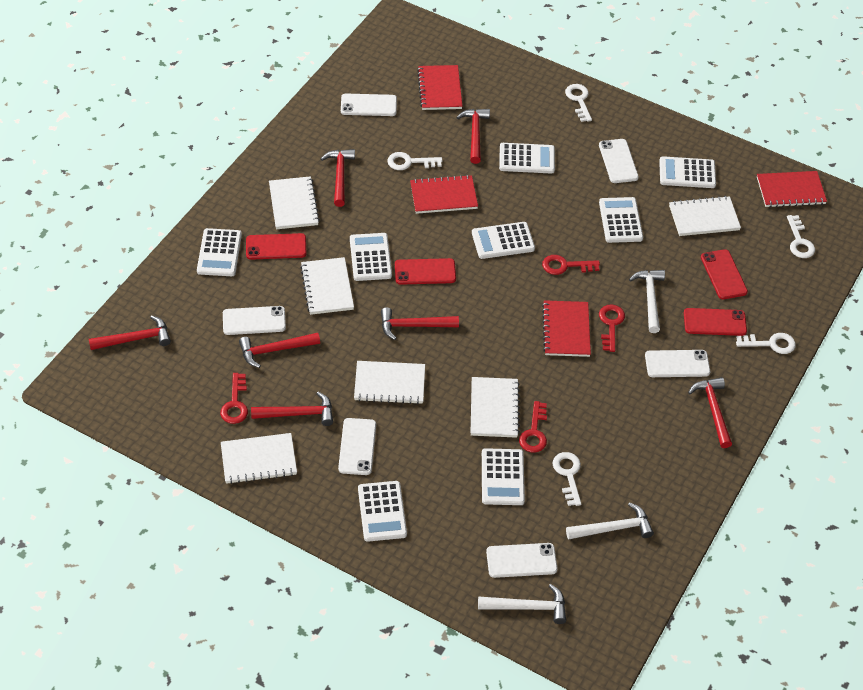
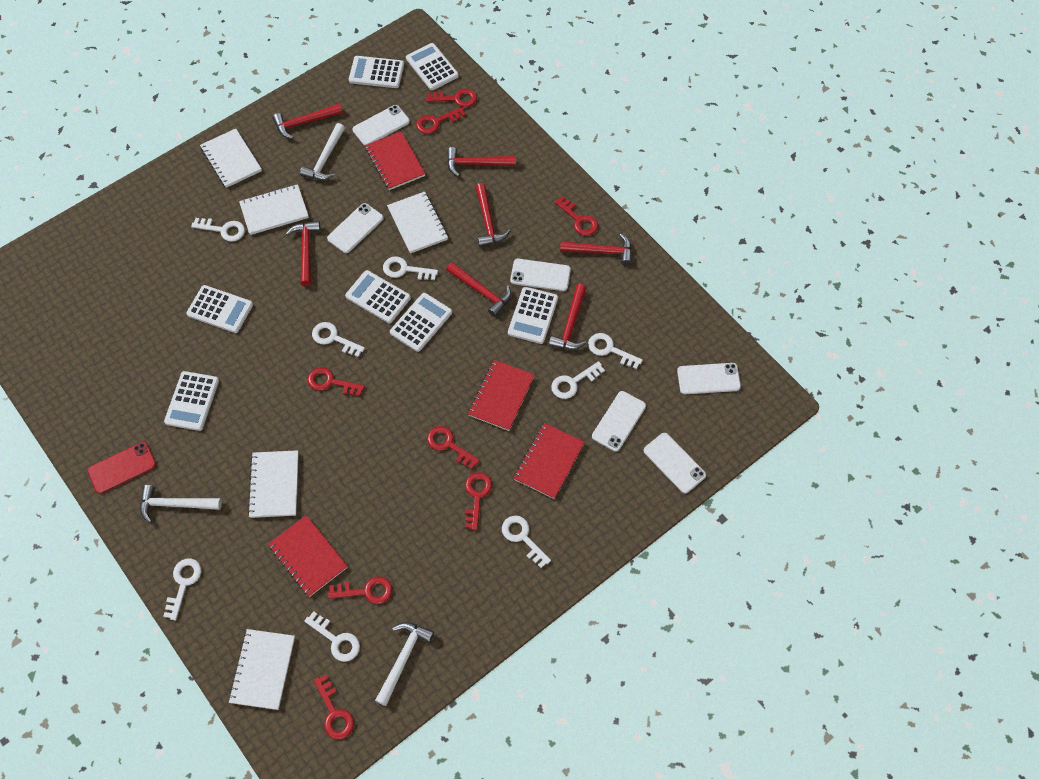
red key: 4 -> 8
red phone: 4 -> 1
white calculator: 8 -> 7
white key: 5 -> 8
white notebook: 6 -> 5

